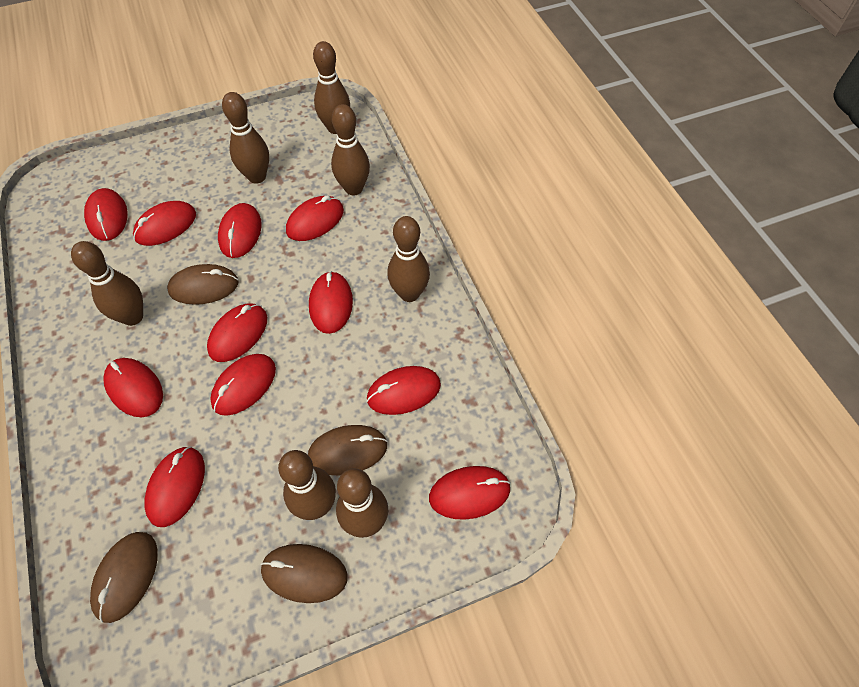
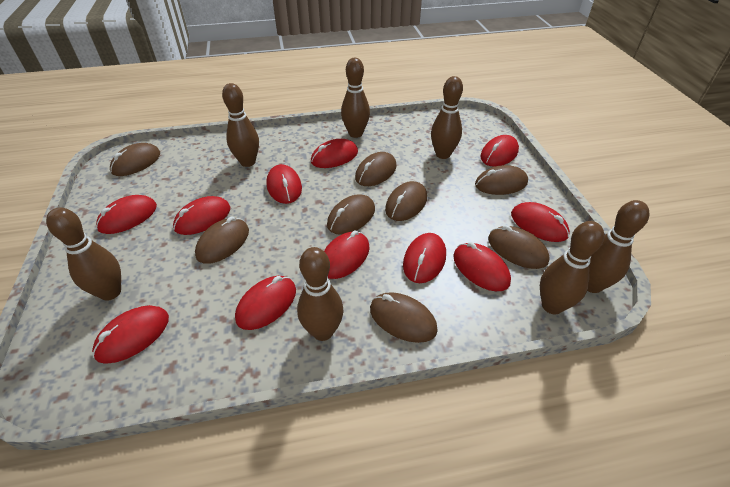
brown mouse: 4 -> 8

